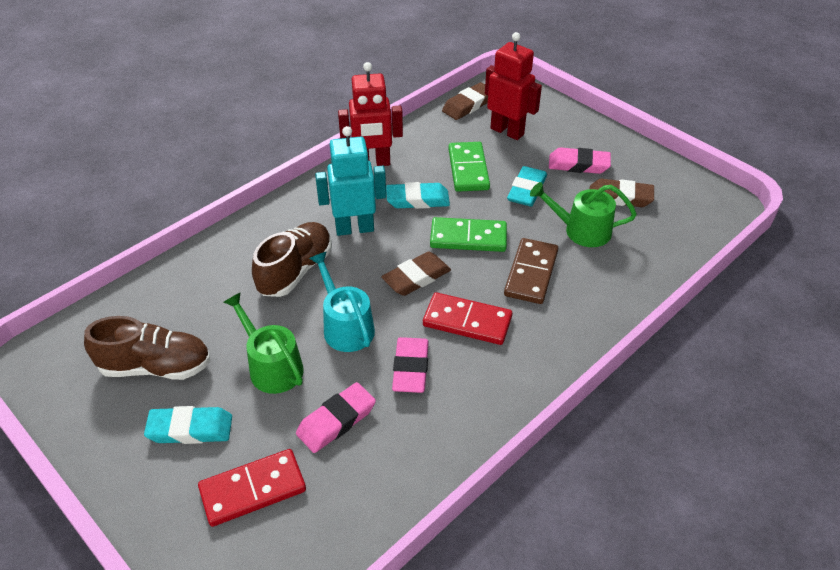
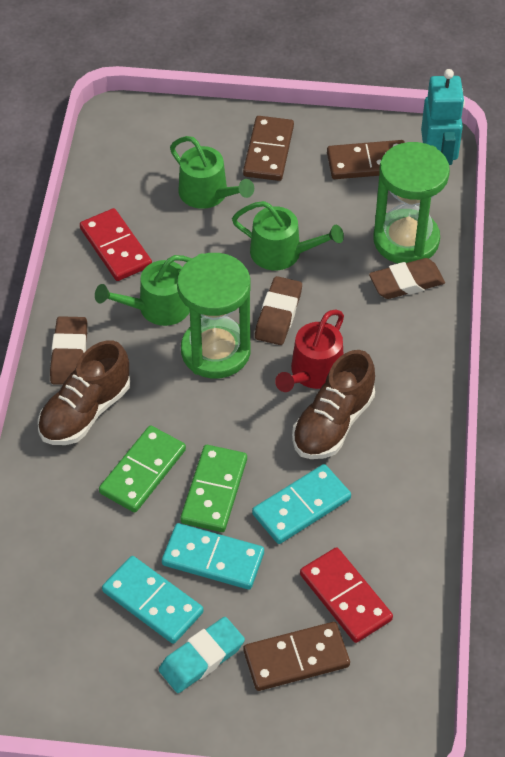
brown domino: 1 -> 3
green hourglass: 0 -> 2
green watering can: 2 -> 3
pink eraser: 3 -> 0
red robot: 2 -> 0
red watering can: 0 -> 1
turquoise domino: 0 -> 3
turquoise eraser: 3 -> 1
turquoise watering can: 1 -> 0

